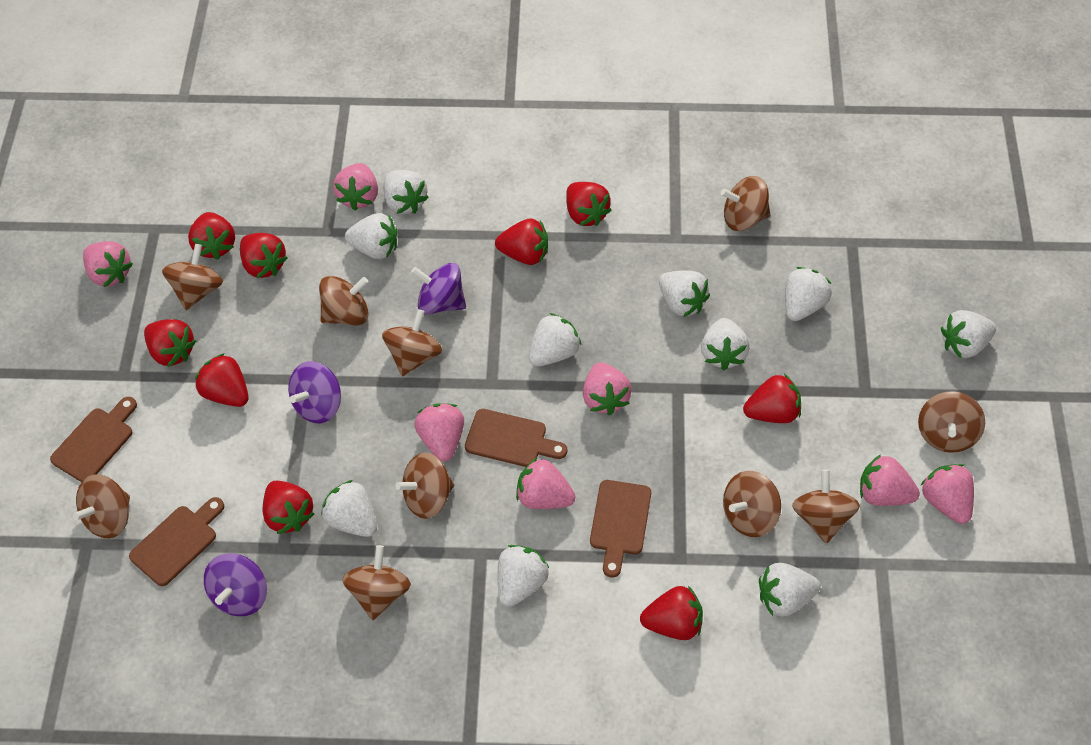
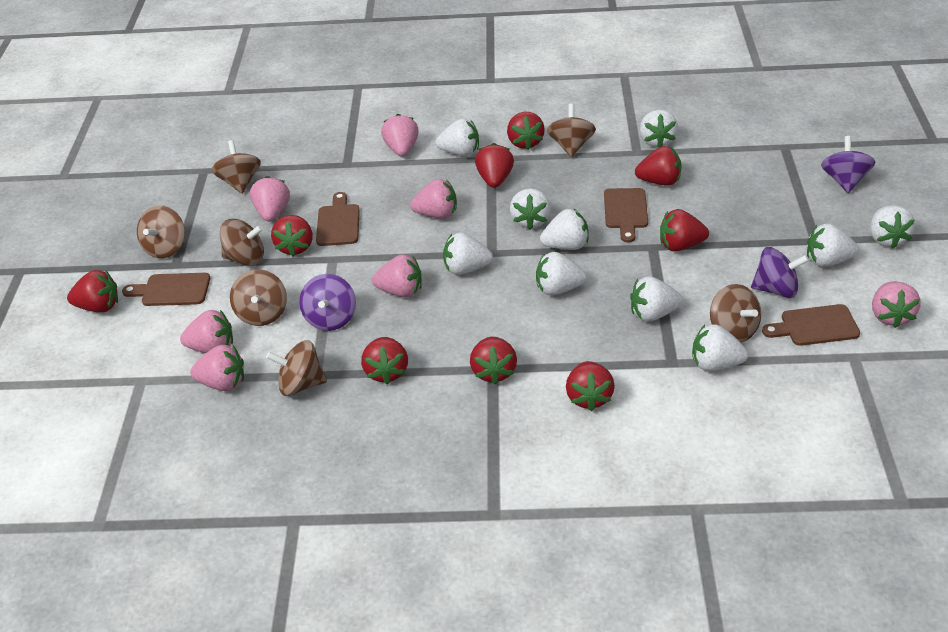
brown spinning top: 10 -> 7

